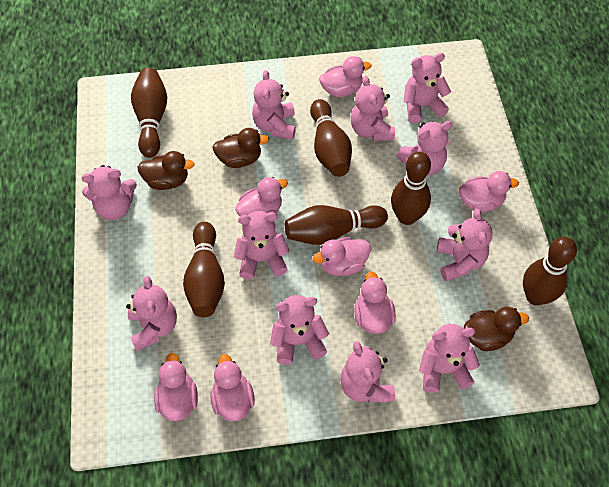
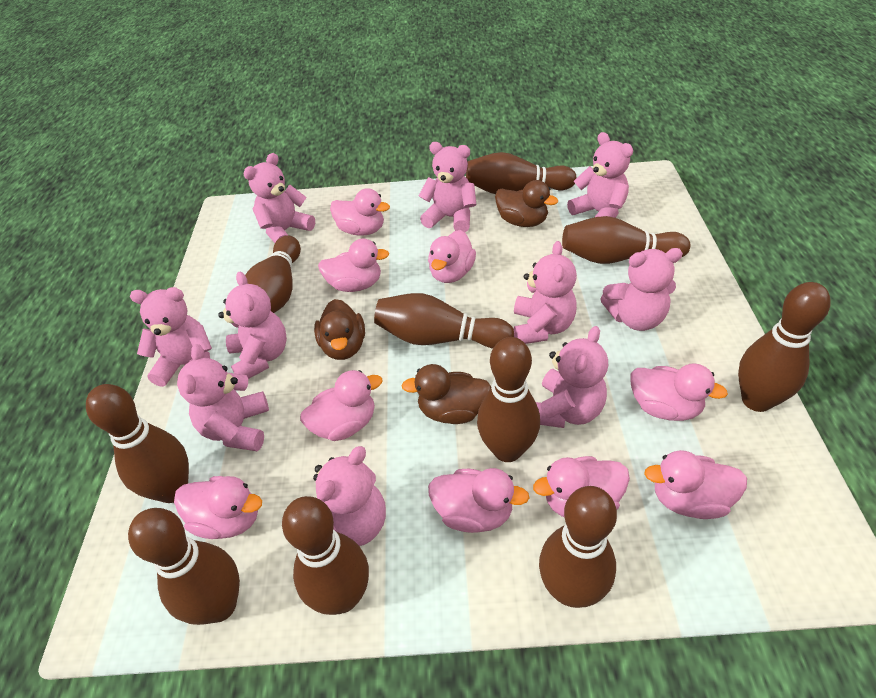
brown bowling pin: 6 -> 10
pink duck: 7 -> 9
pink teddy bear: 11 -> 10

